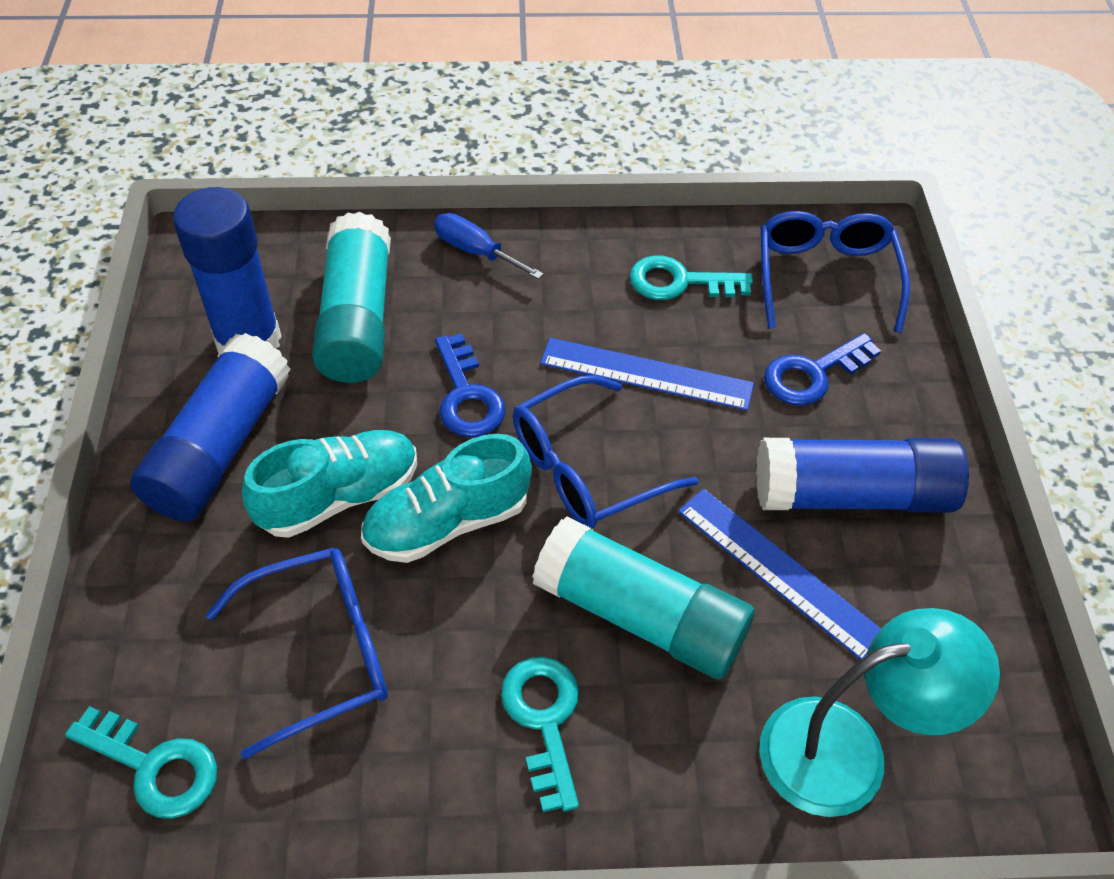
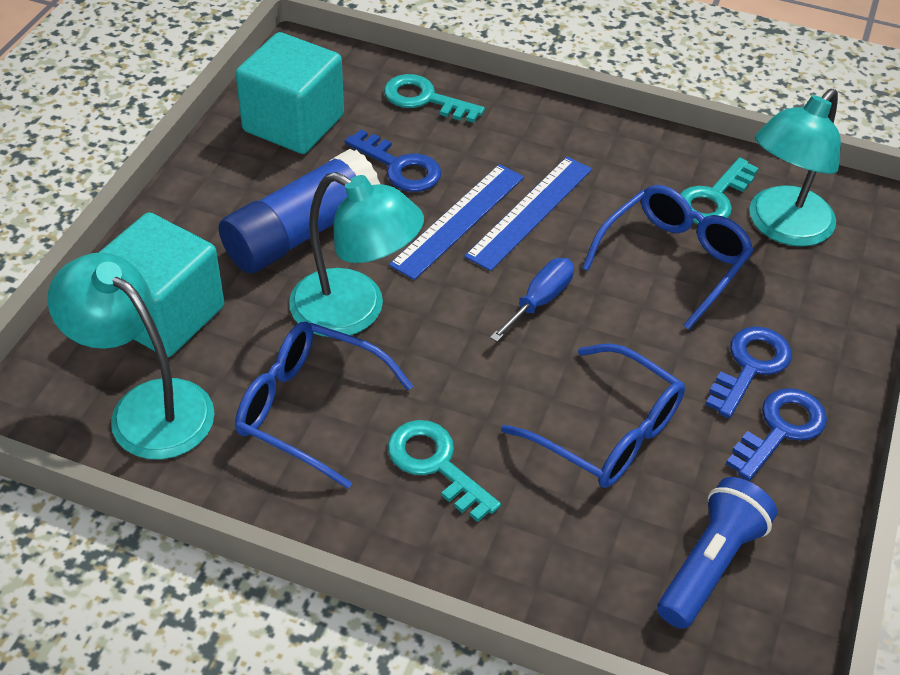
blue flashlight: 0 -> 1
blue glue stick: 3 -> 1
blue key: 2 -> 3
turquoise cube: 0 -> 2
turquoise glue stick: 2 -> 0
turquoise lamp: 1 -> 3
turquoise shoe: 2 -> 0

